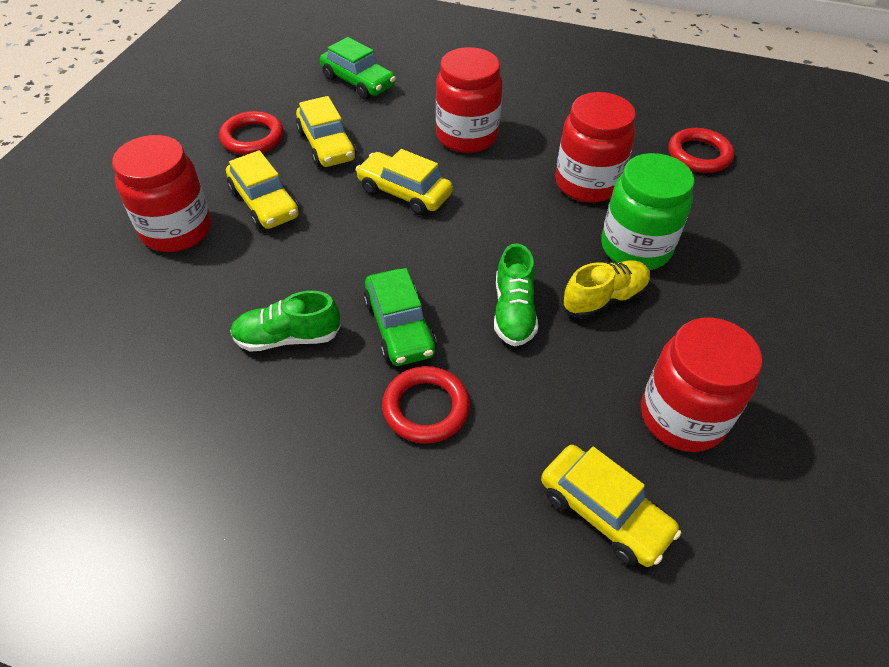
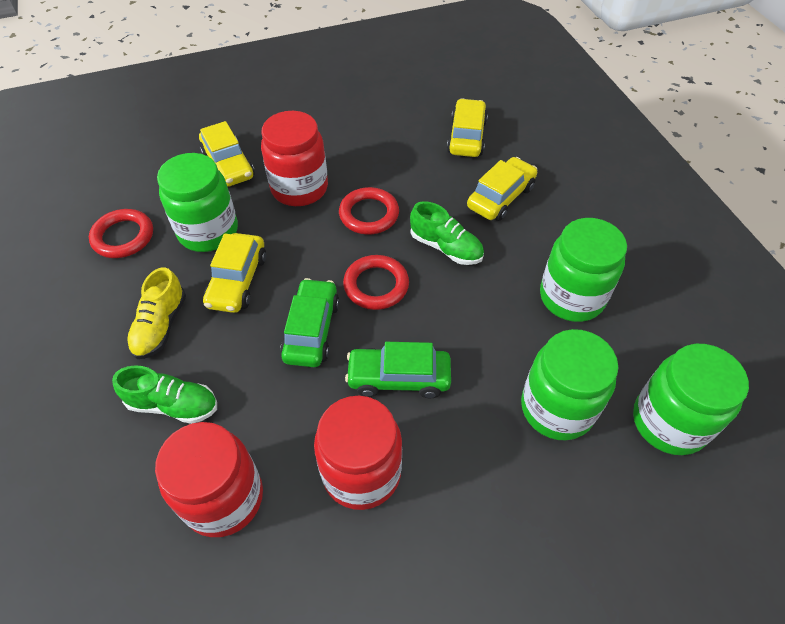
green jar: 1 -> 4
red jar: 4 -> 3

